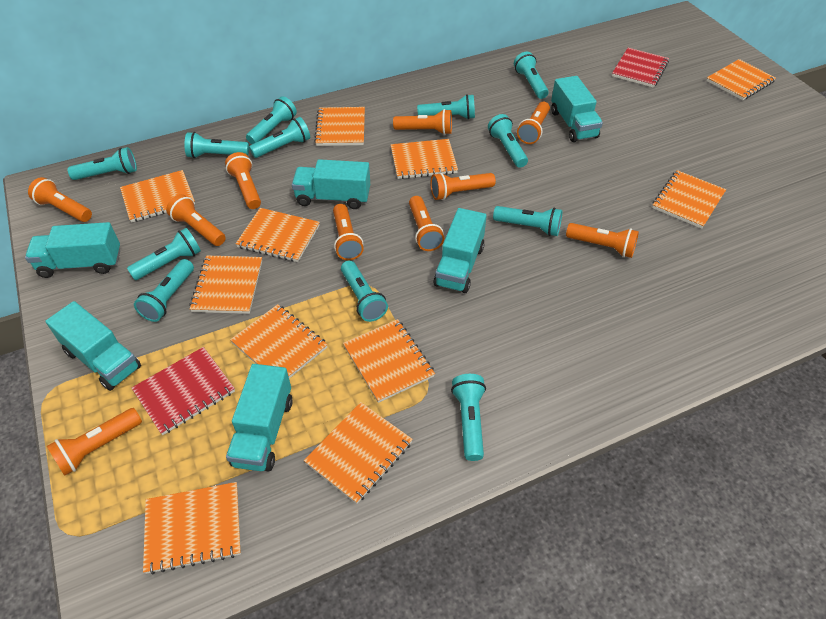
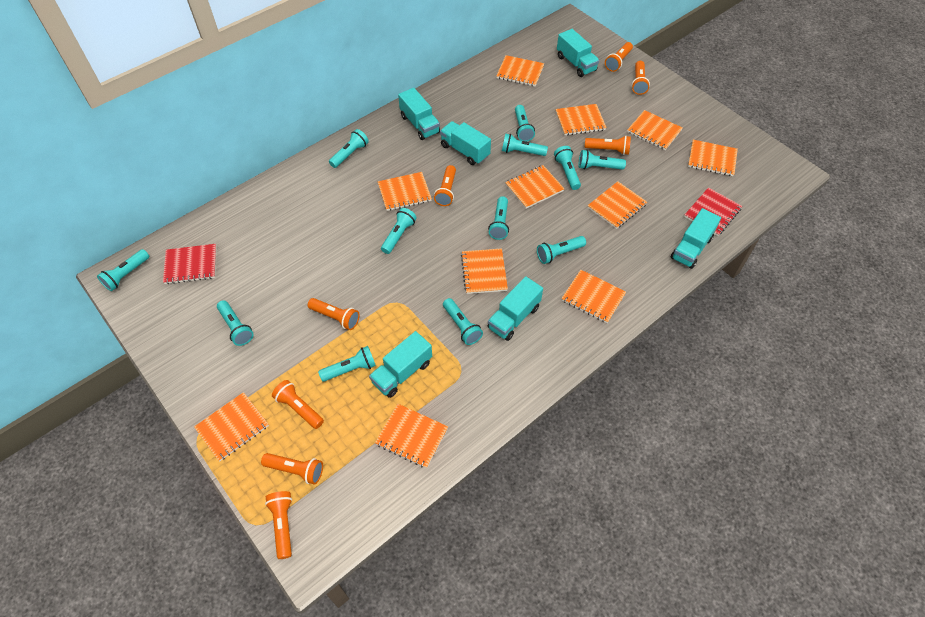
orange flashlight: 10 -> 8

